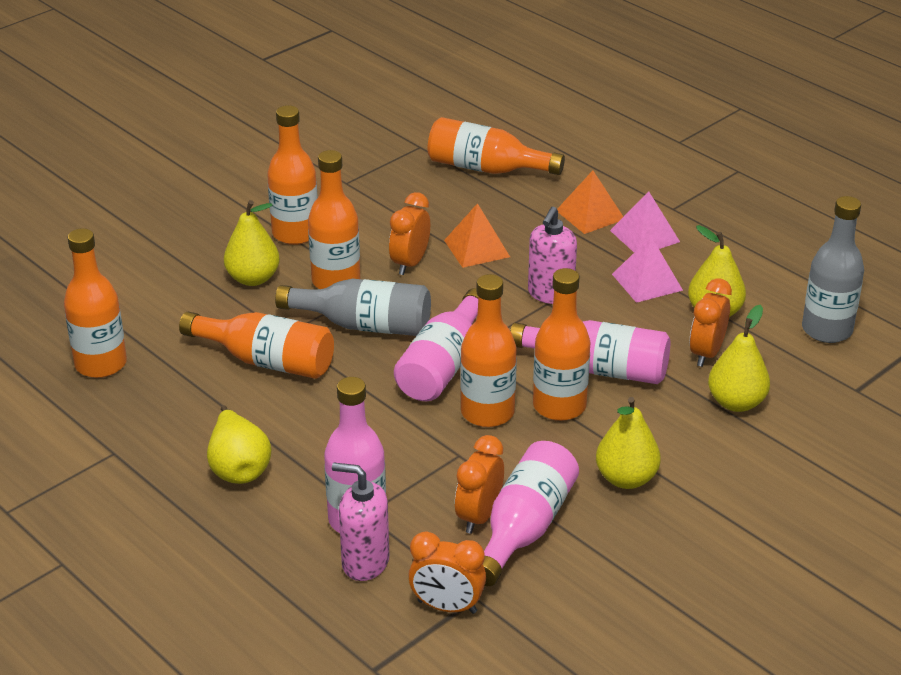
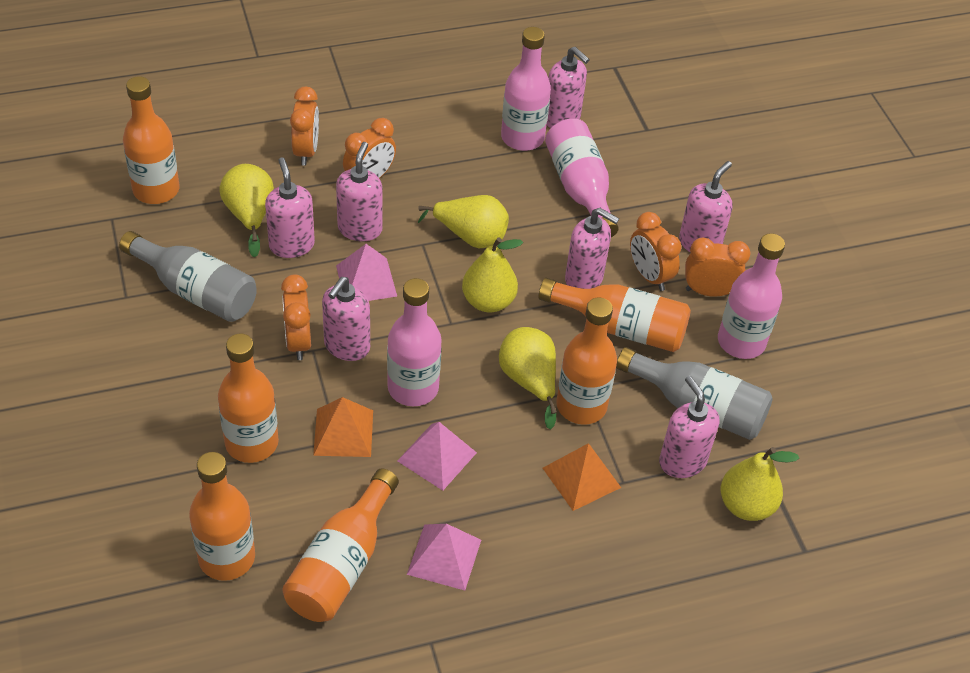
orange bottle: 7 -> 6
orange clock: 4 -> 5
pink pyramid: 2 -> 3
pink soap dispenser: 2 -> 7

